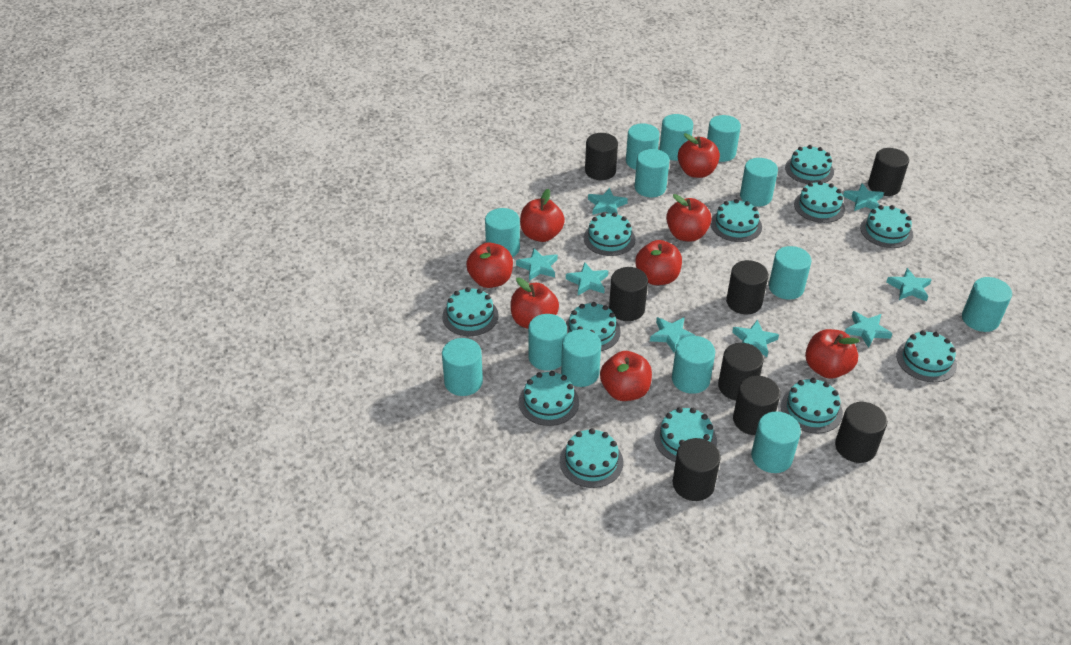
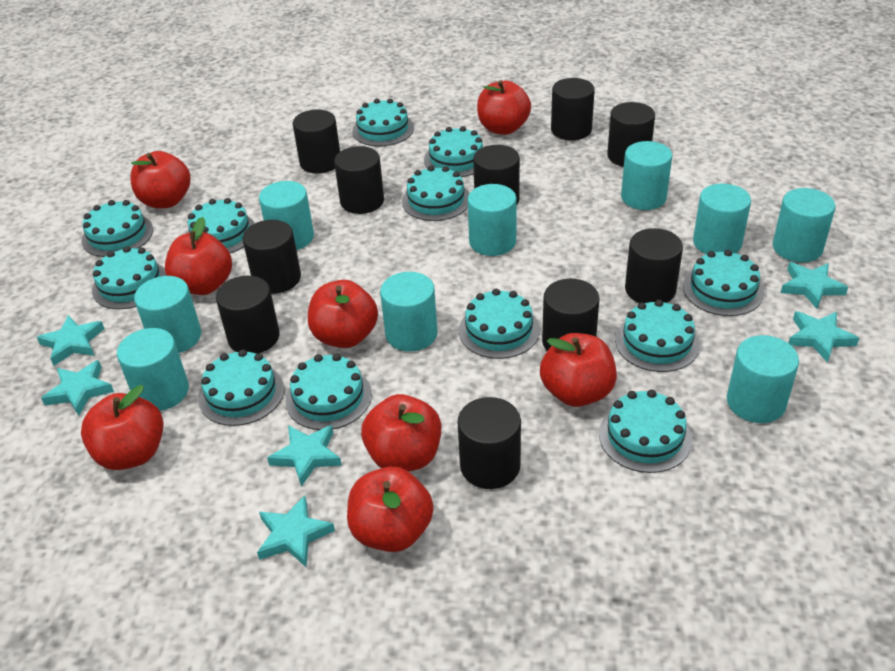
black cylinder: 8 -> 10
turquoise cylinder: 13 -> 9
turquoise star: 8 -> 6

